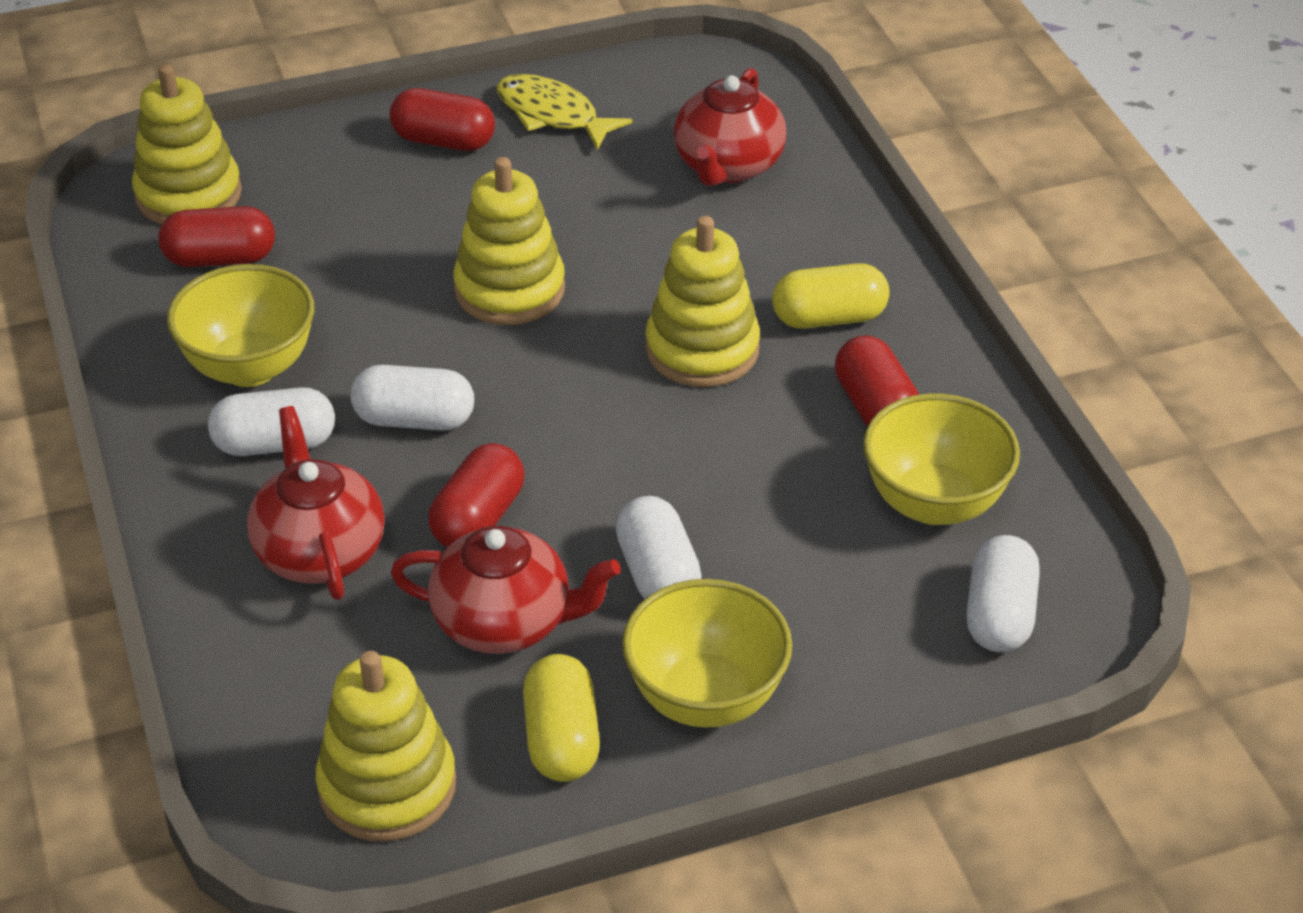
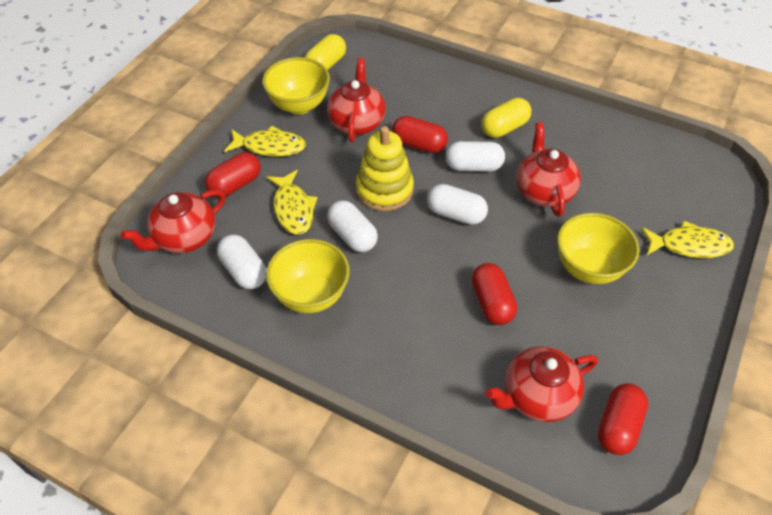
red teapot: 3 -> 4
yellow fish: 1 -> 3
yellow stacking toy: 4 -> 1

